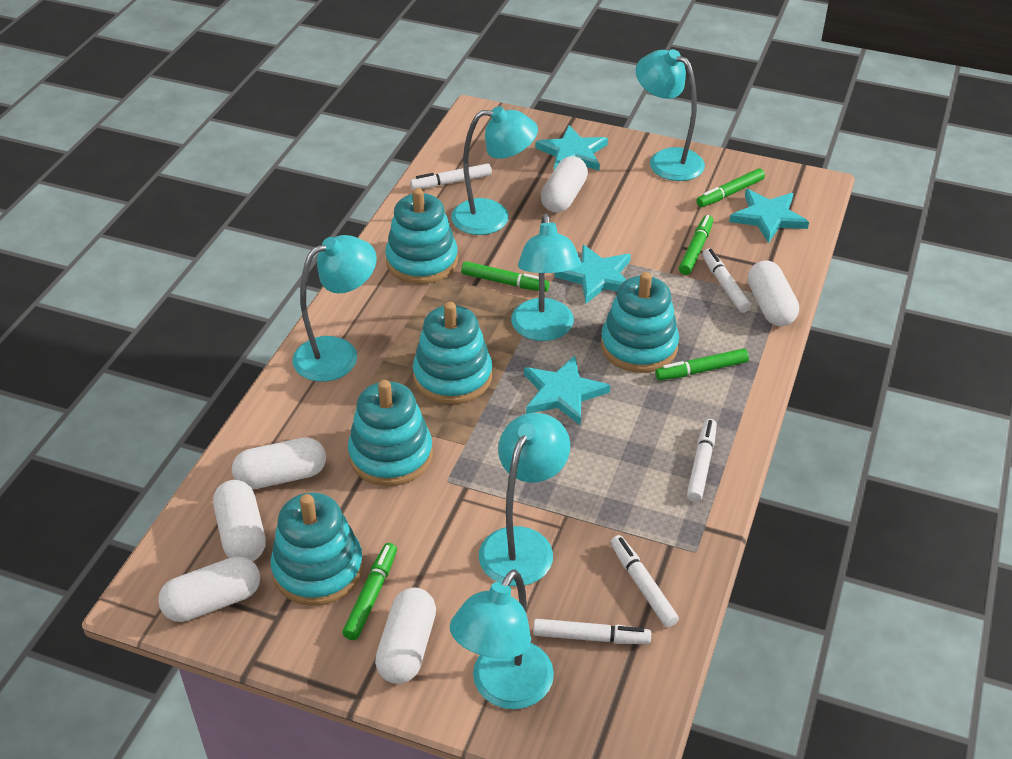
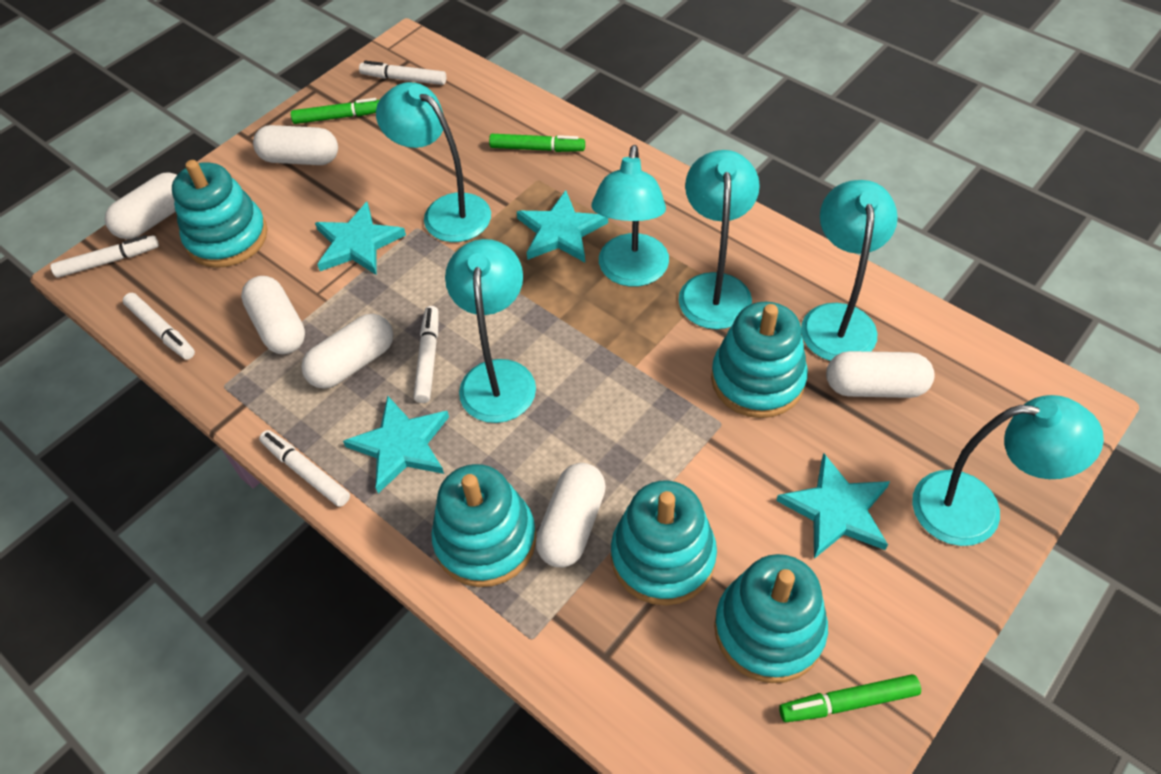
green marker: 5 -> 3

